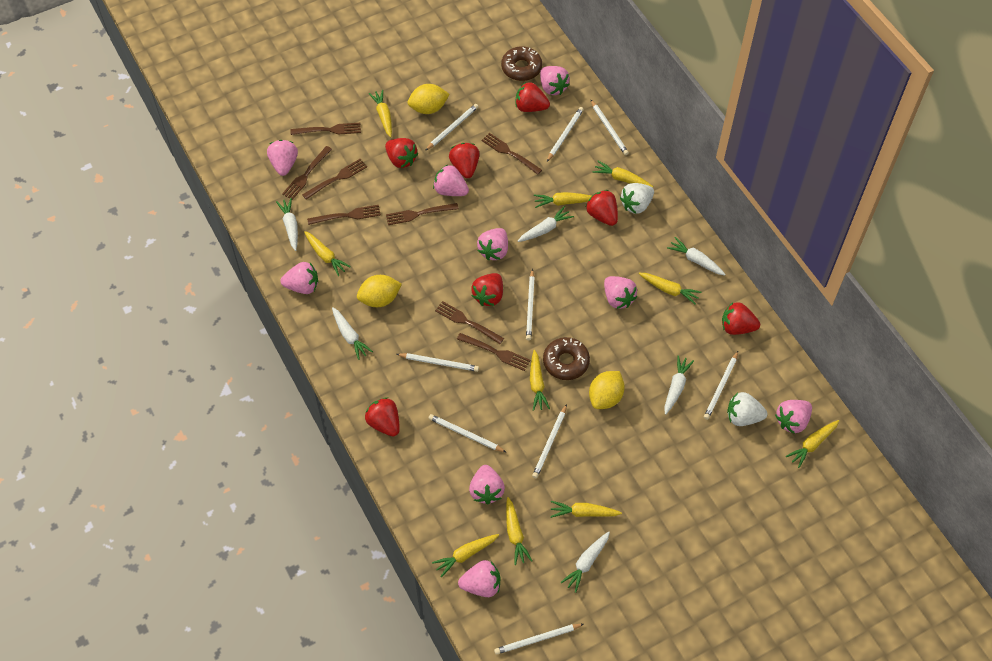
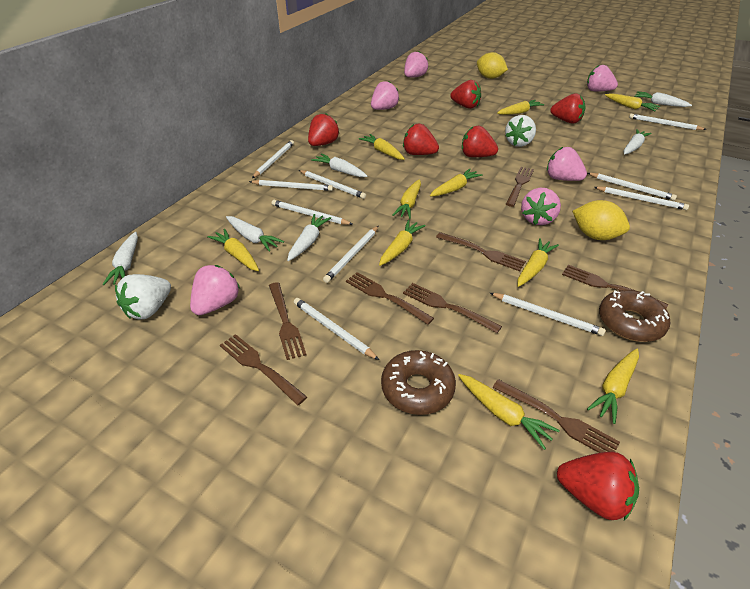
pink strawberry: 9 -> 6
red strawberry: 7 -> 6
white pencil: 9 -> 10
yellow lemon: 3 -> 2

